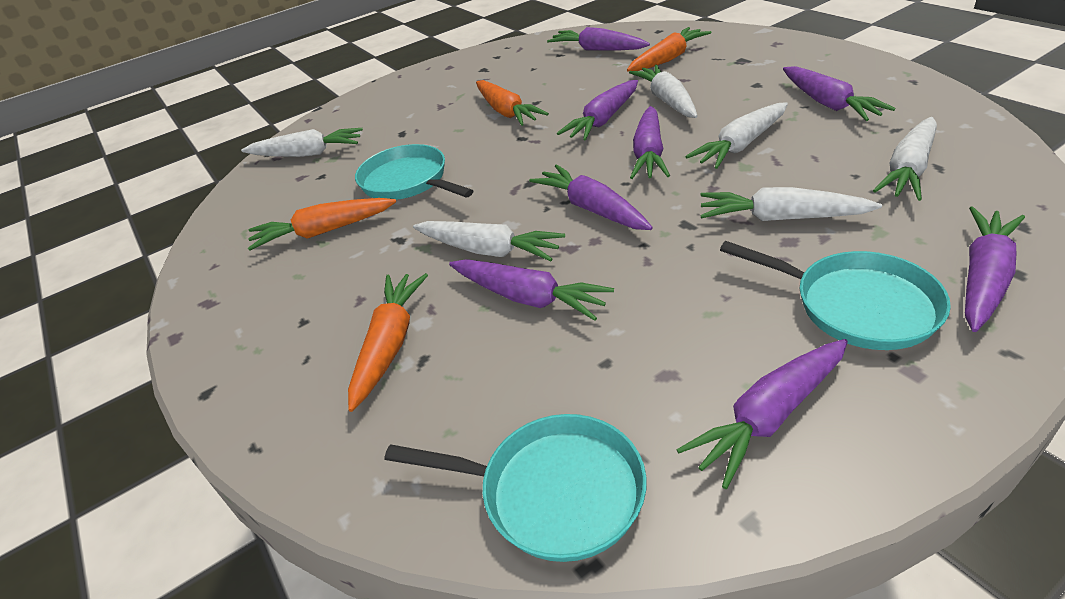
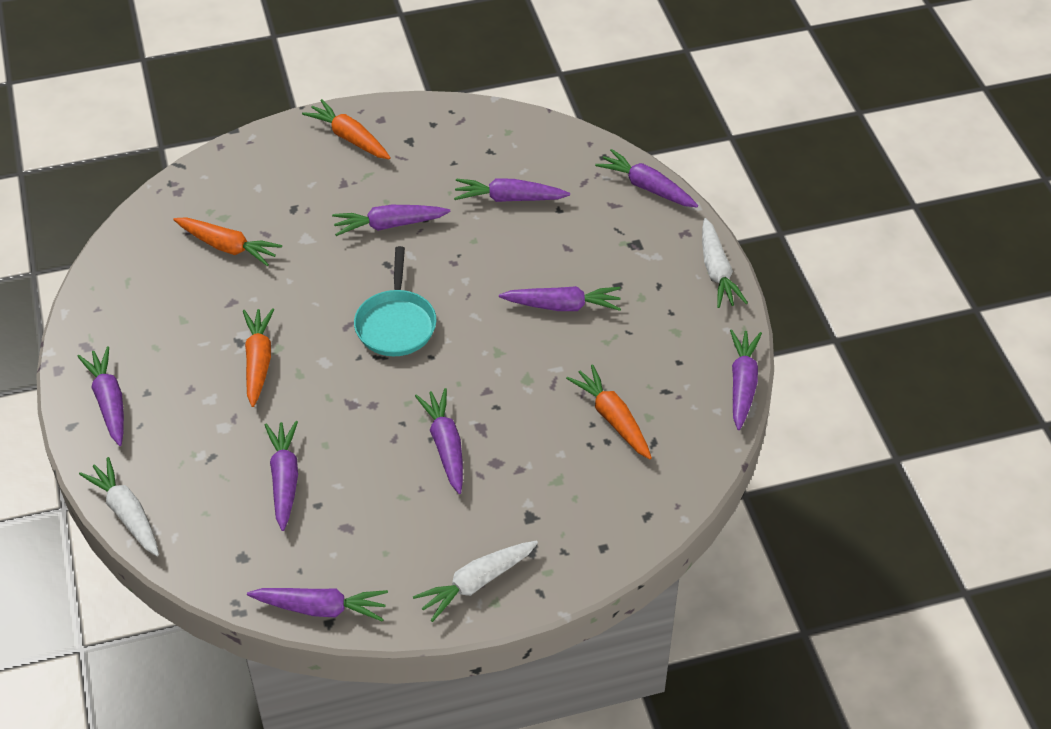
purple carrot: 8 -> 9
turquoise pan: 3 -> 1
white carrot: 6 -> 3

